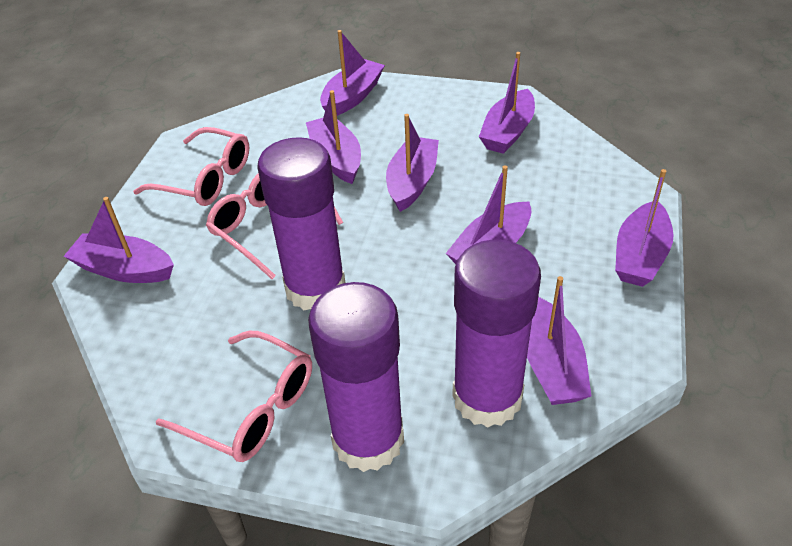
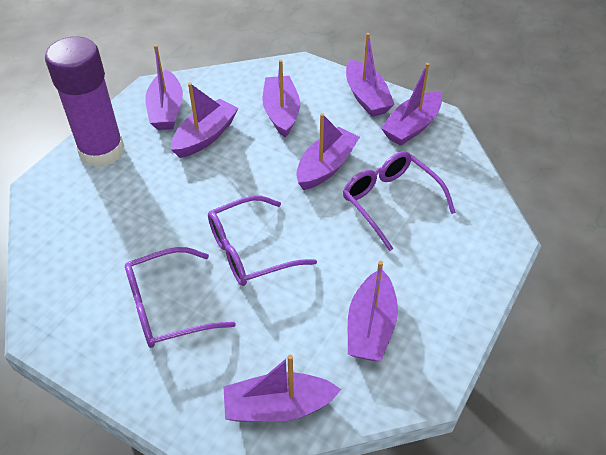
pink glasses: 3 -> 0
purple glasses: 0 -> 3
purple glue stick: 3 -> 1

